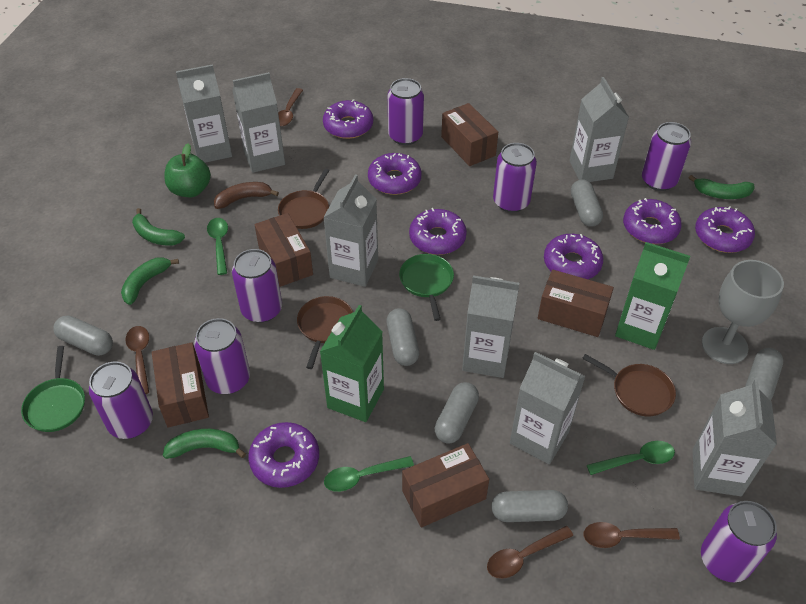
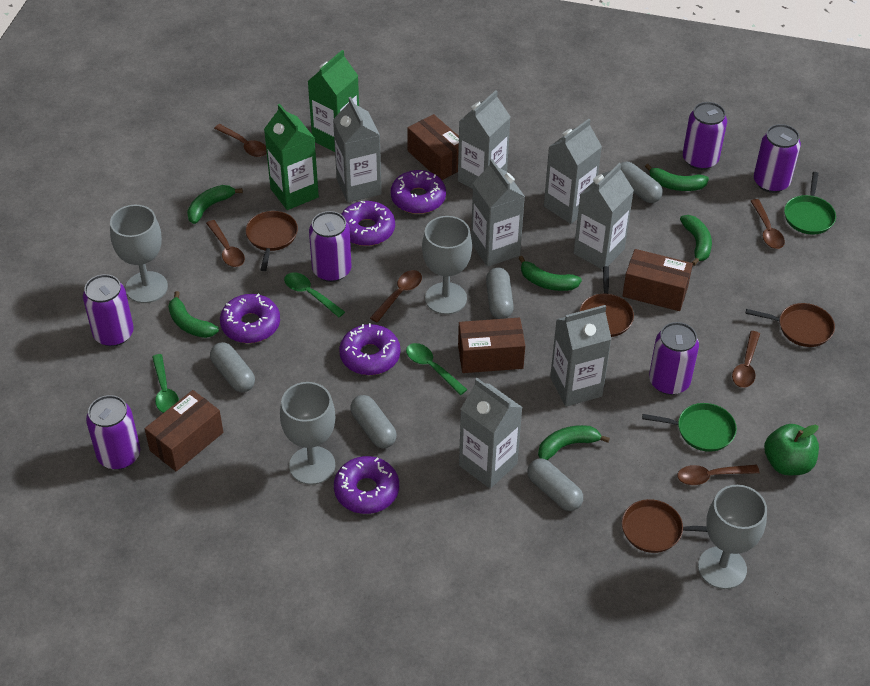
brown banana: 1 -> 0
brown box: 5 -> 4
brown pan: 3 -> 4
brown spoon: 4 -> 6
green banana: 4 -> 6
grey capsule: 6 -> 5
grey goblet: 1 -> 4
purple can: 7 -> 6
purple donut: 7 -> 5

